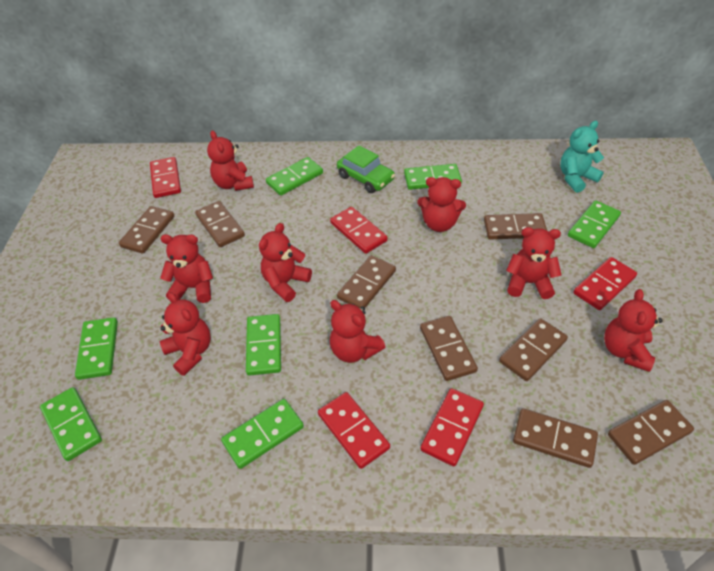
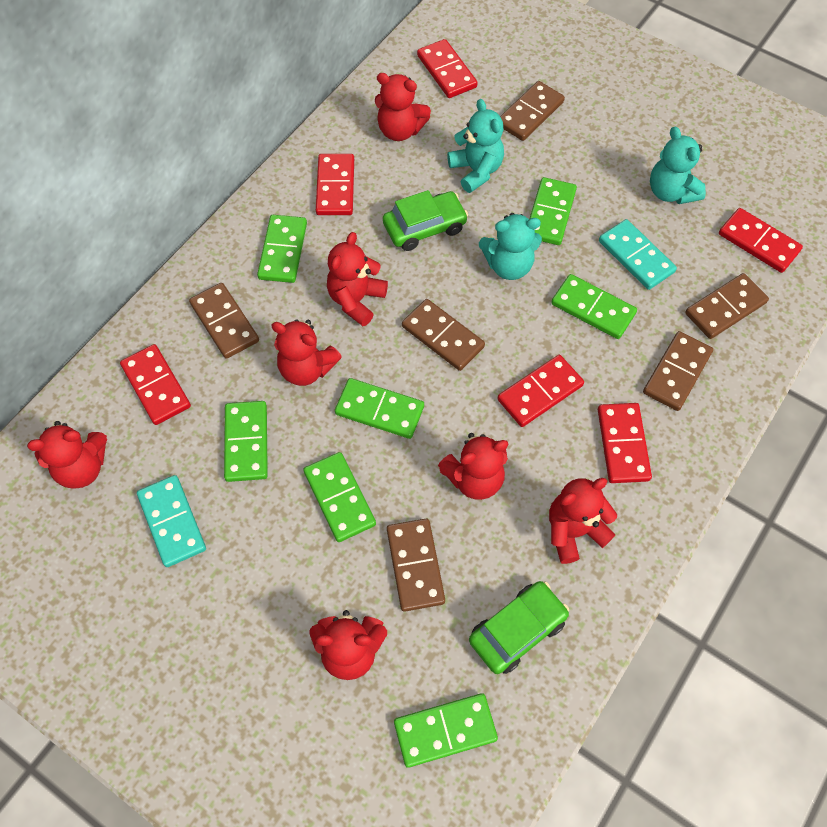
brown domino: 8 -> 6
green car: 1 -> 2
red domino: 5 -> 6
red teddy bear: 8 -> 7
turquoise domino: 0 -> 2
turquoise teddy bear: 1 -> 3

